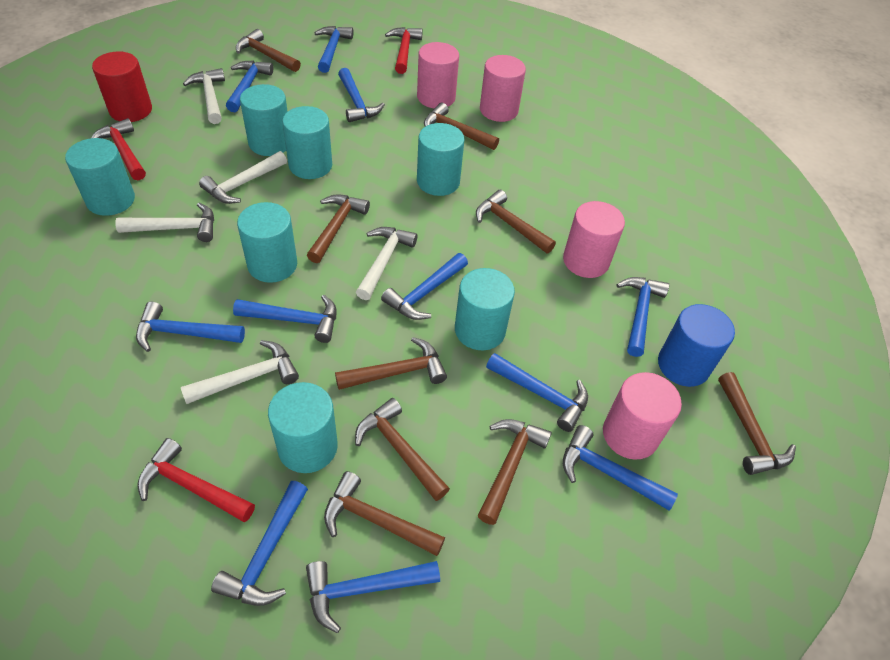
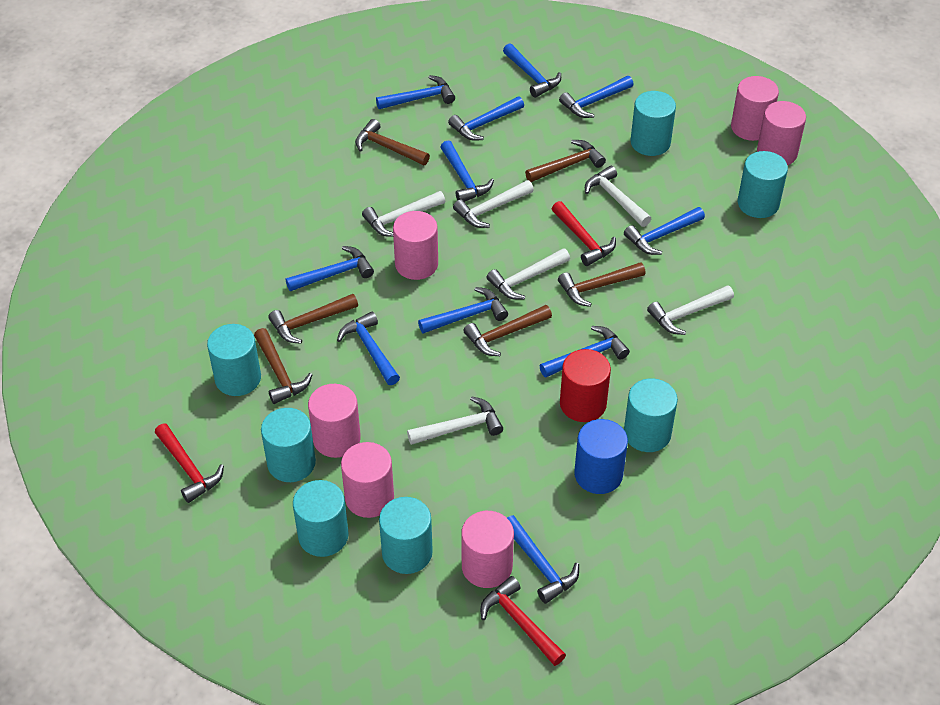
brown hammer: 9 -> 6
pink cylinder: 4 -> 6
white hammer: 5 -> 6

